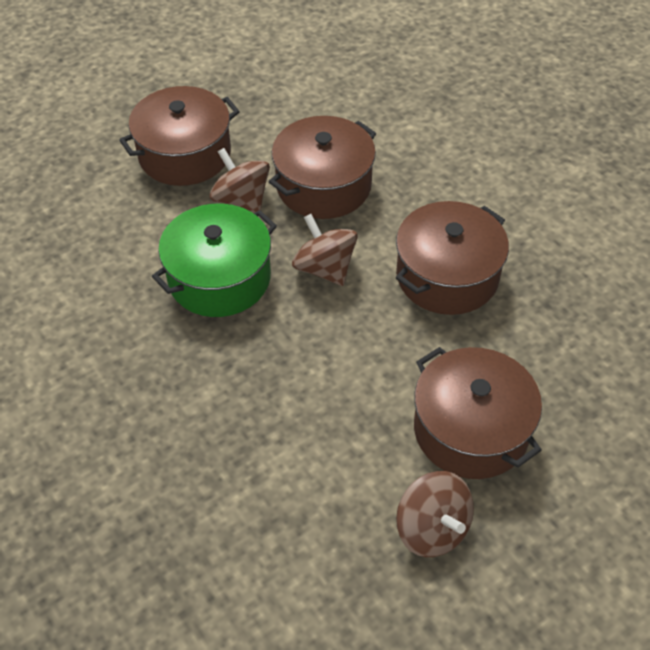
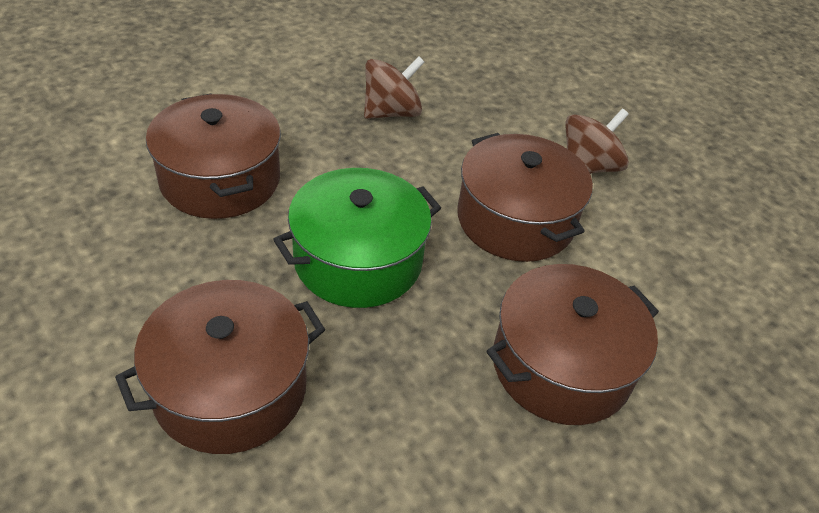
brown spinning top: 3 -> 2

